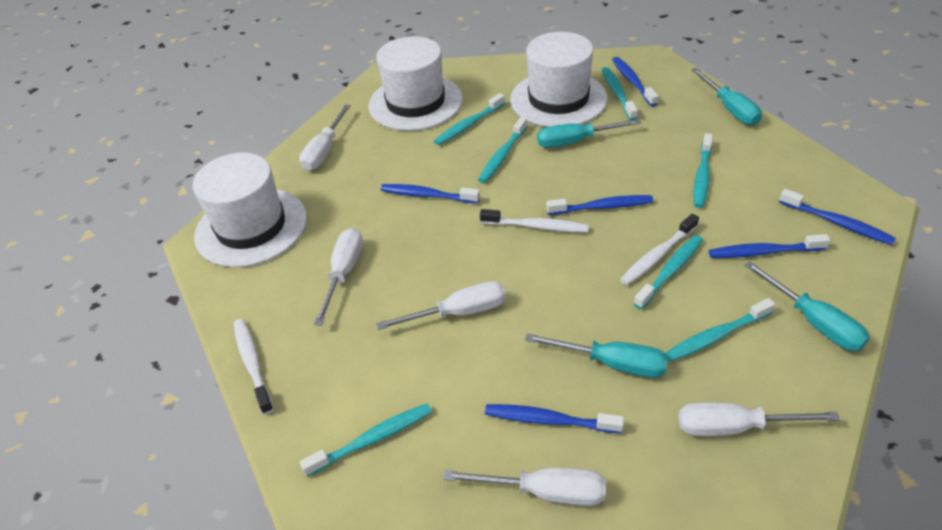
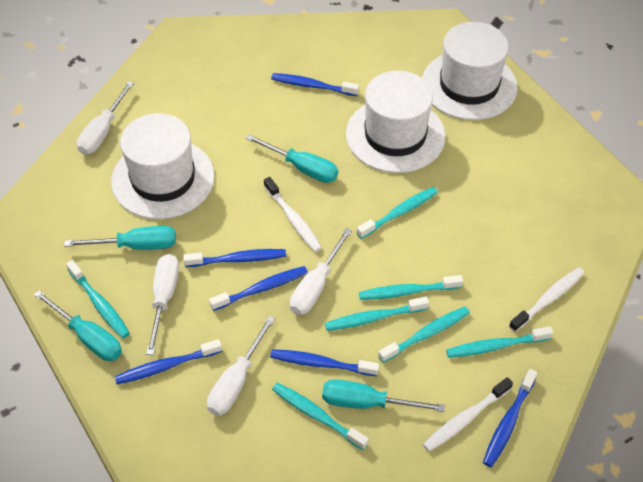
white screwdriver: 5 -> 4

